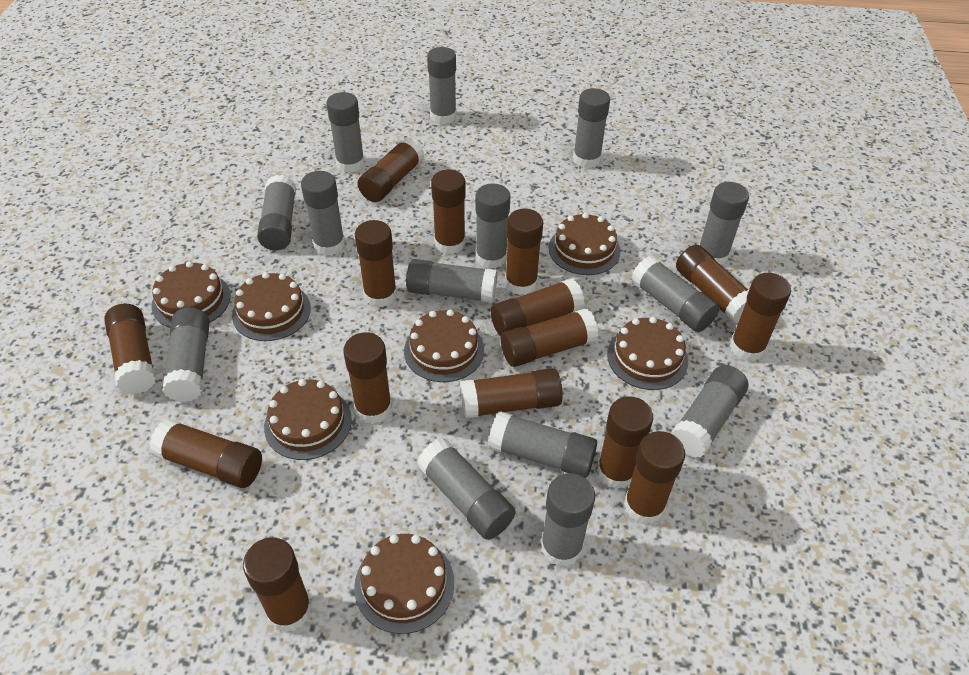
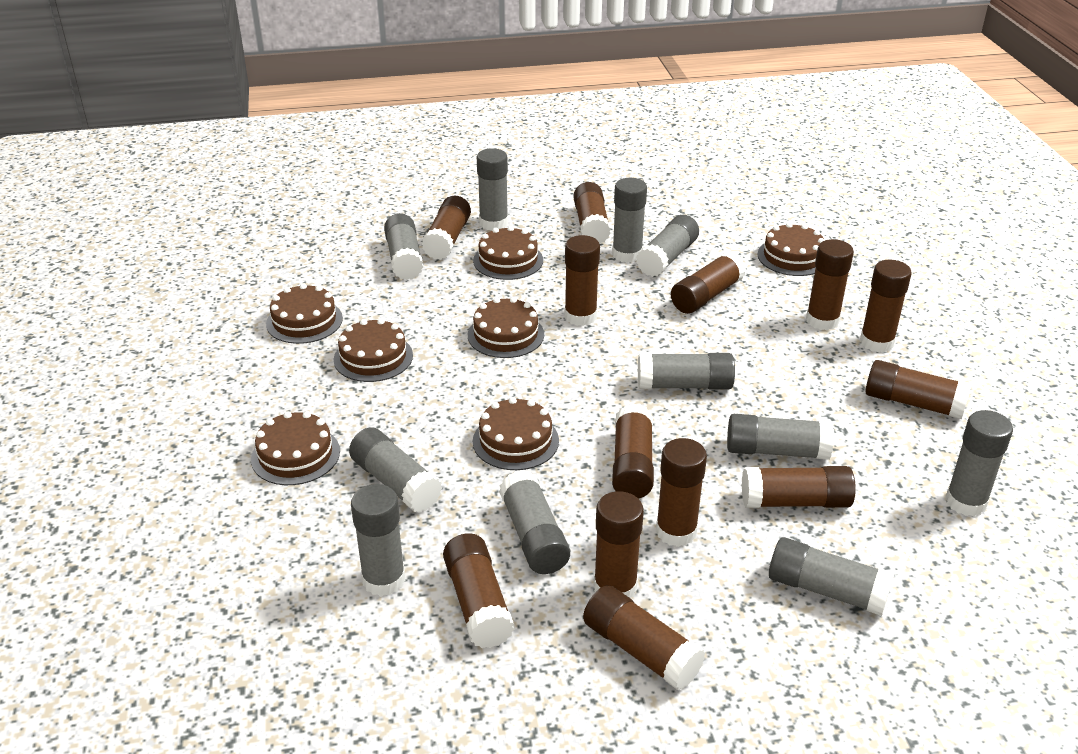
brown glue stick: 15 -> 13
grey glue stick: 14 -> 11

